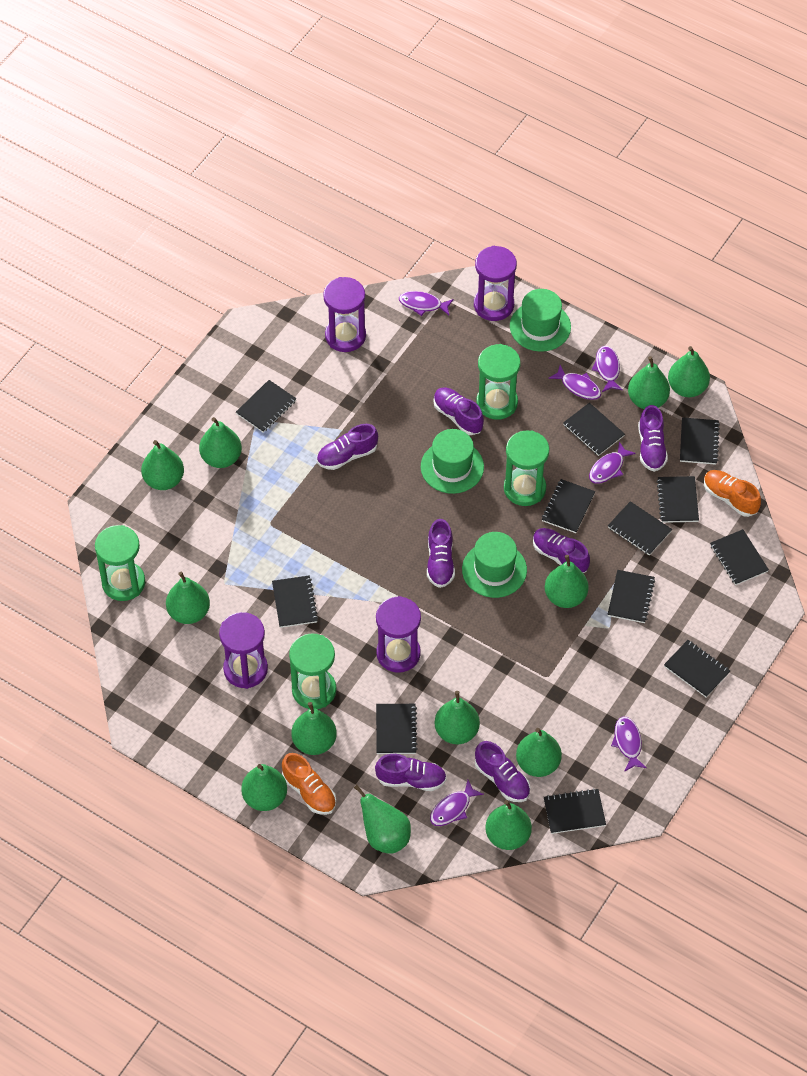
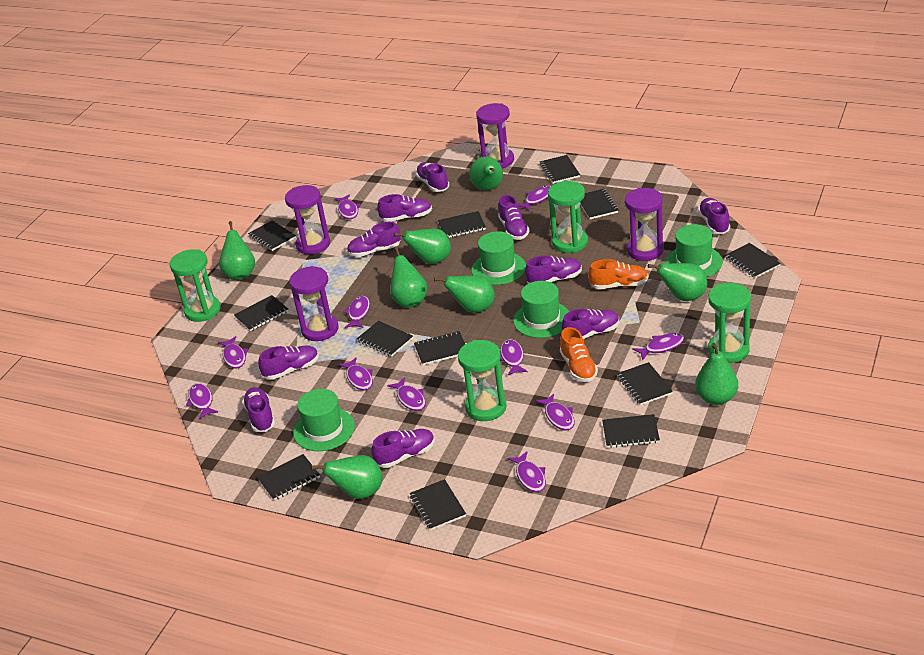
green hat: 3 -> 4
green pear: 12 -> 8
purple fish: 6 -> 11
purple shoe: 7 -> 10

